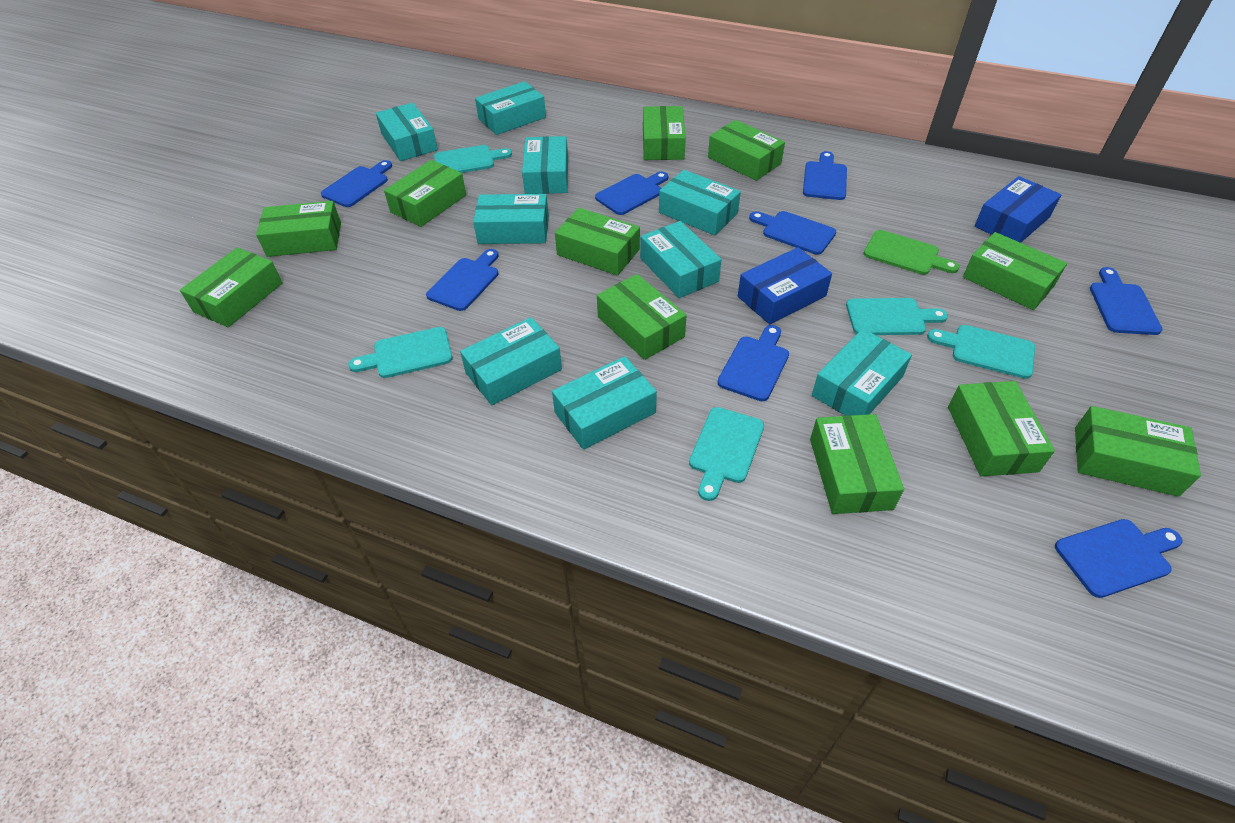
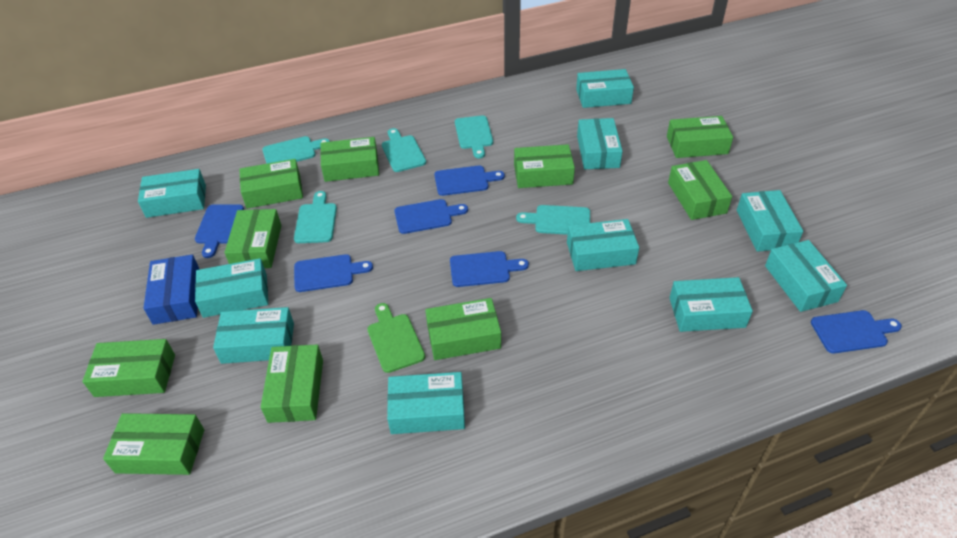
blue box: 2 -> 1
blue cutting board: 8 -> 6
green box: 11 -> 10
turquoise box: 9 -> 10

